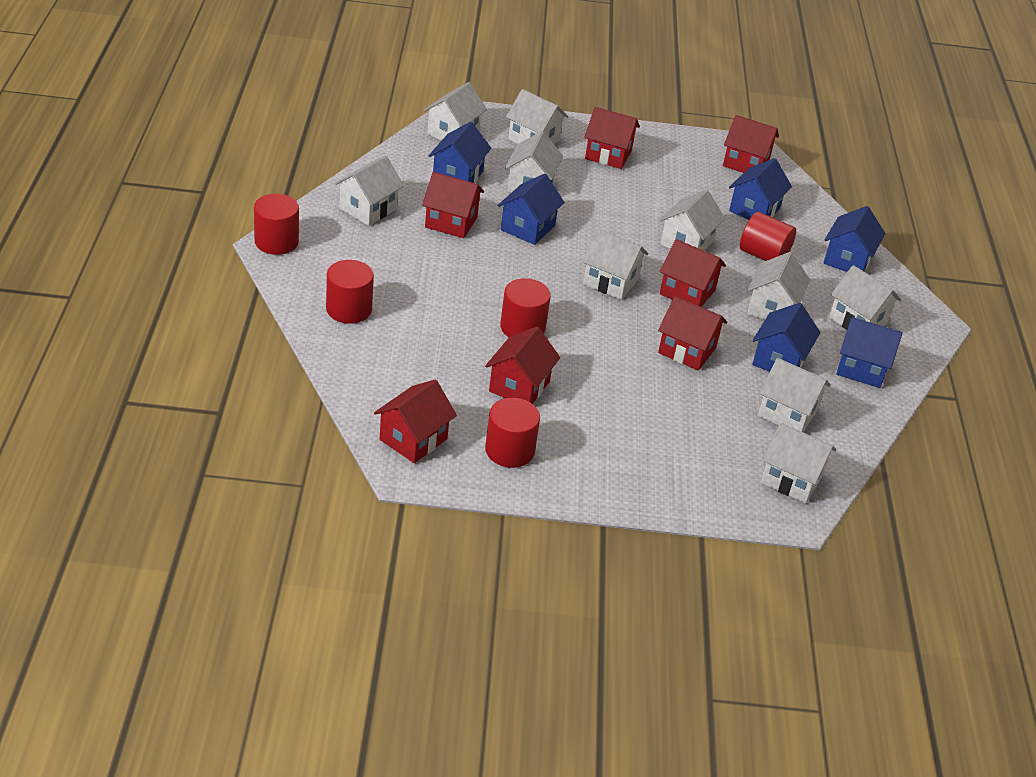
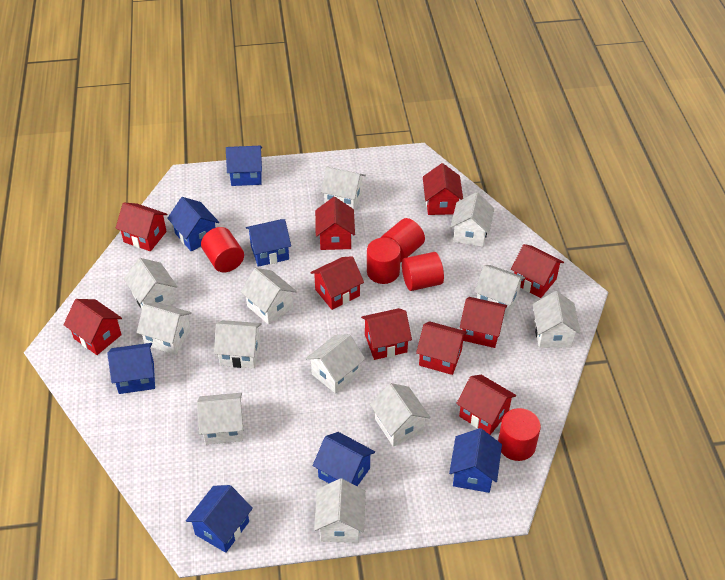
blue house: 6 -> 7
red house: 7 -> 10
white house: 10 -> 12

